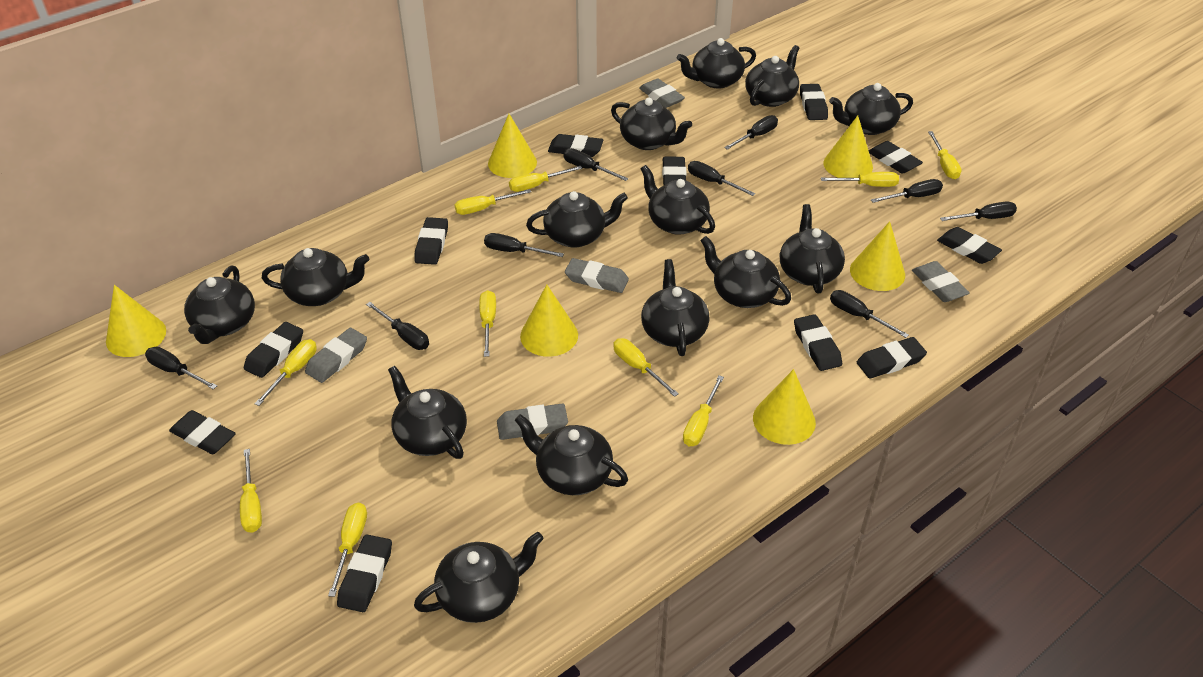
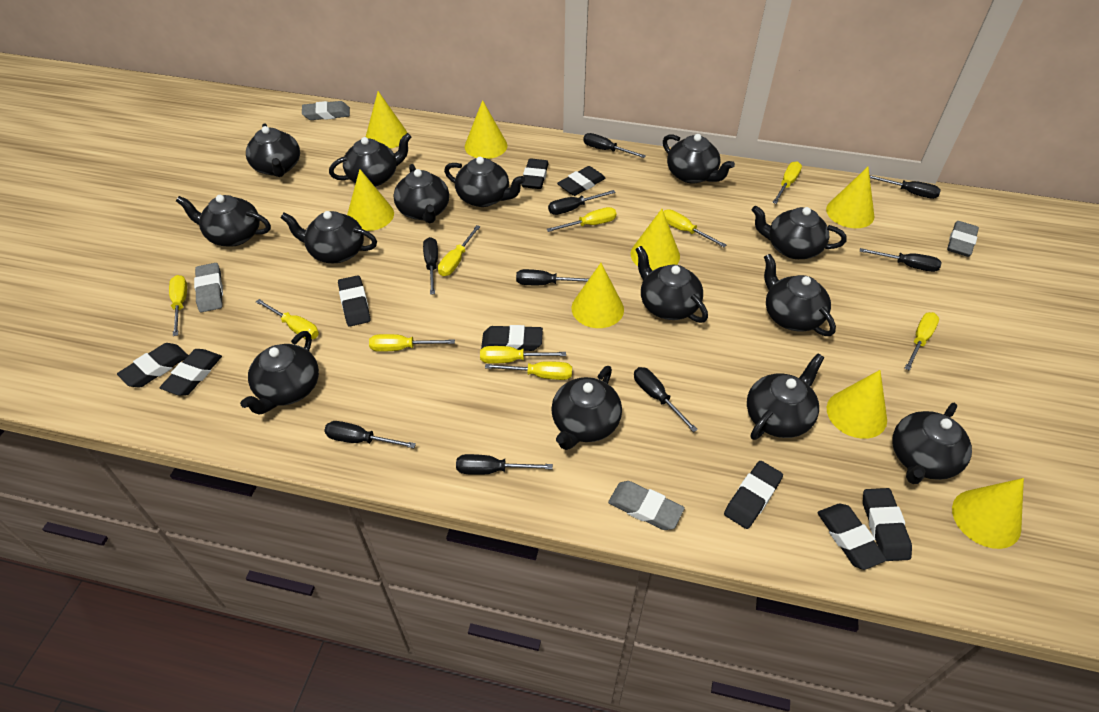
black eraser: 11 -> 9
grey eraser: 5 -> 4
yellow cone: 6 -> 8

